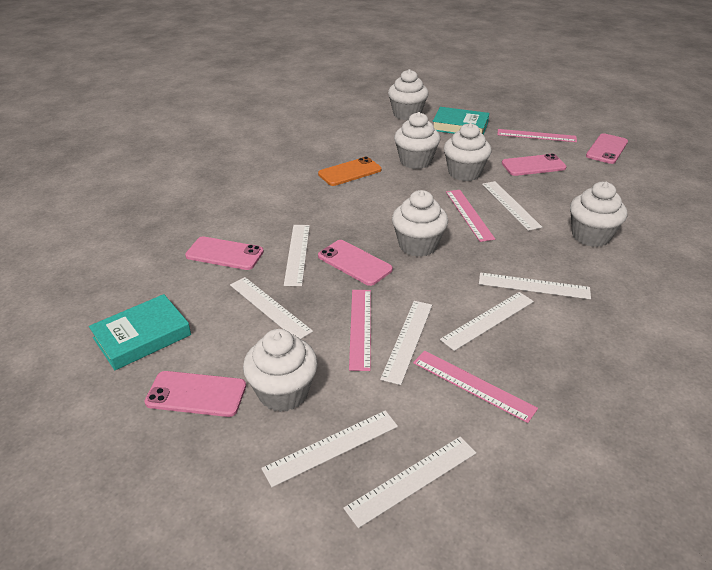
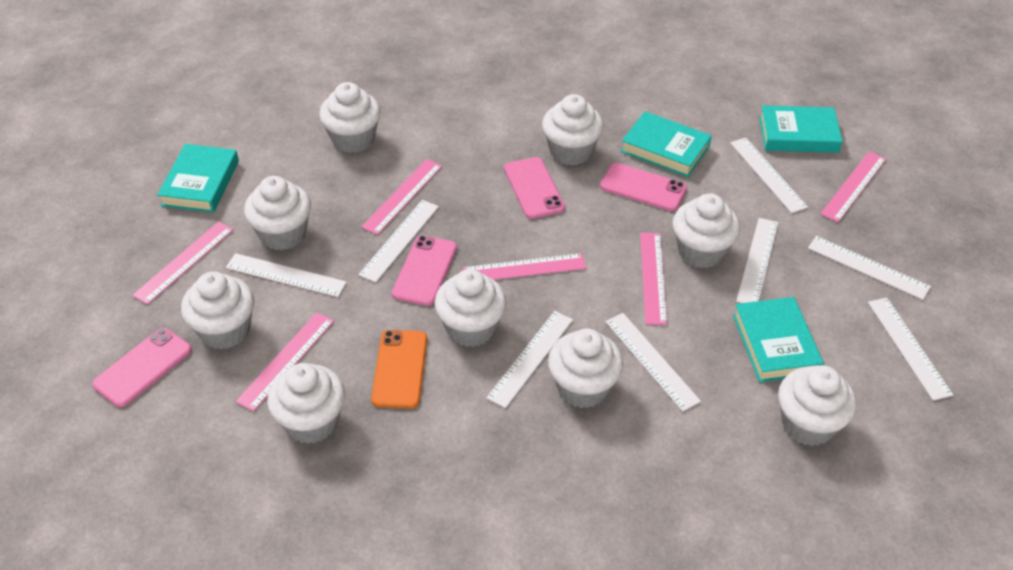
pink phone: 5 -> 4
pink ruler: 4 -> 6
turquoise book: 2 -> 4
white cupcake: 6 -> 9

